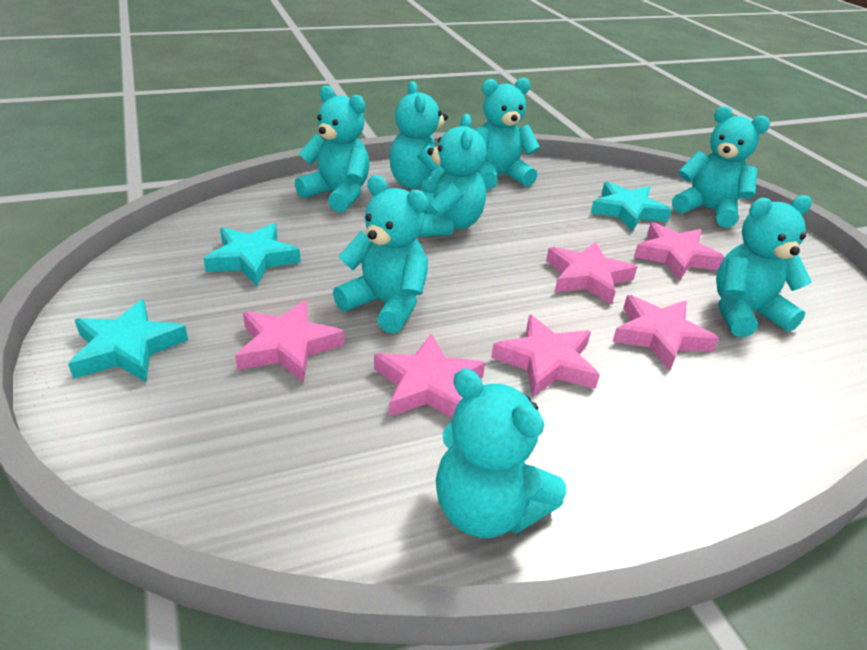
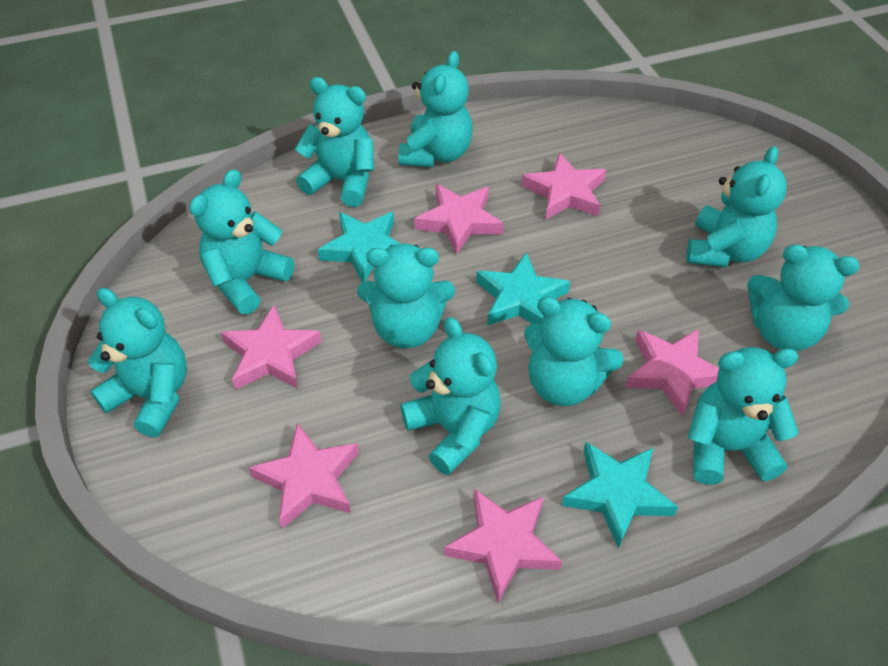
turquoise teddy bear: 8 -> 10

